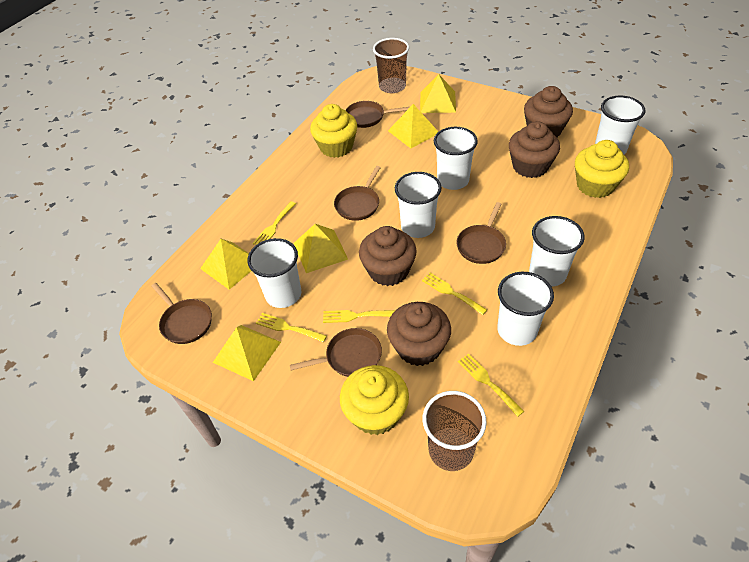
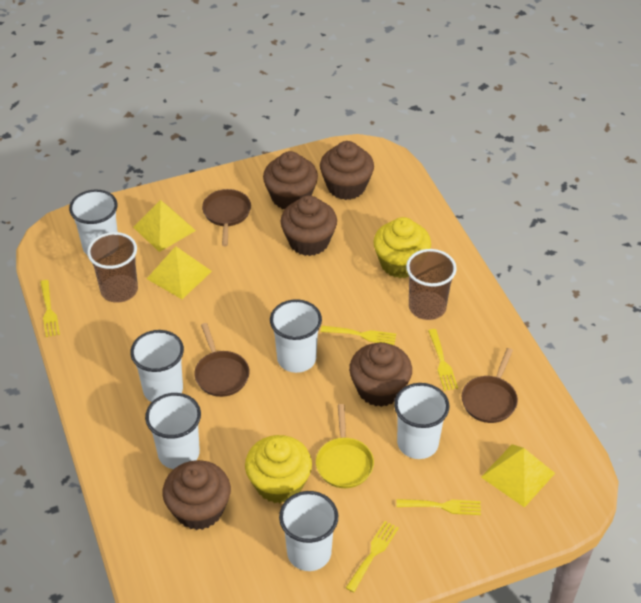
brown cupcake: 4 -> 5
brown pan: 5 -> 3
yellow cupcake: 3 -> 2
yellow pan: 0 -> 1
yellow pyramid: 5 -> 3

